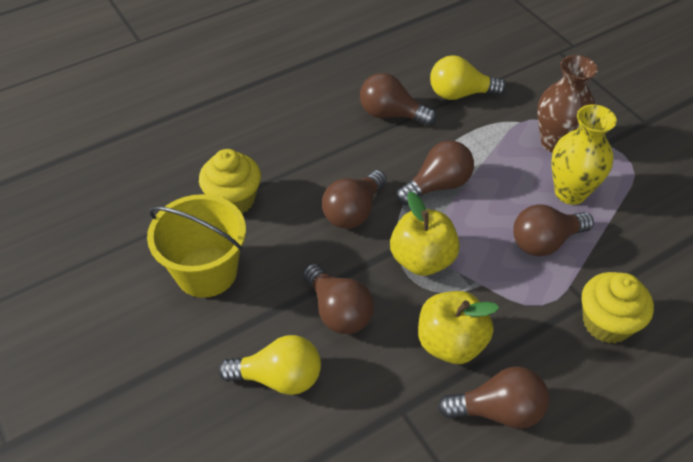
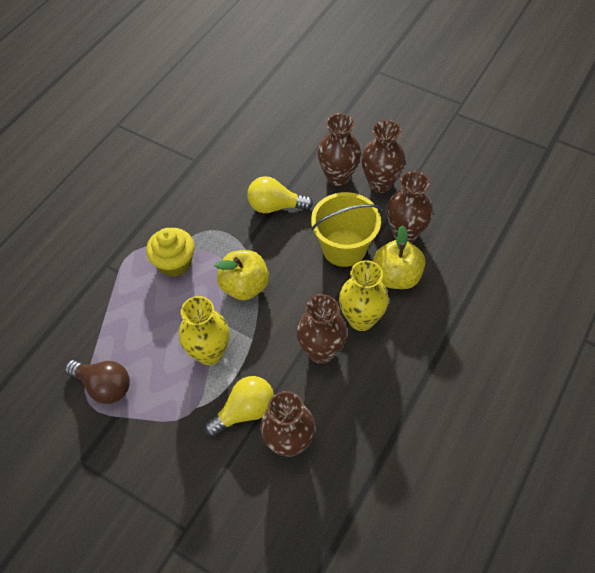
brown light bulb: 6 -> 1
brown vase: 1 -> 5
yellow cupcake: 2 -> 1
yellow vase: 1 -> 2

